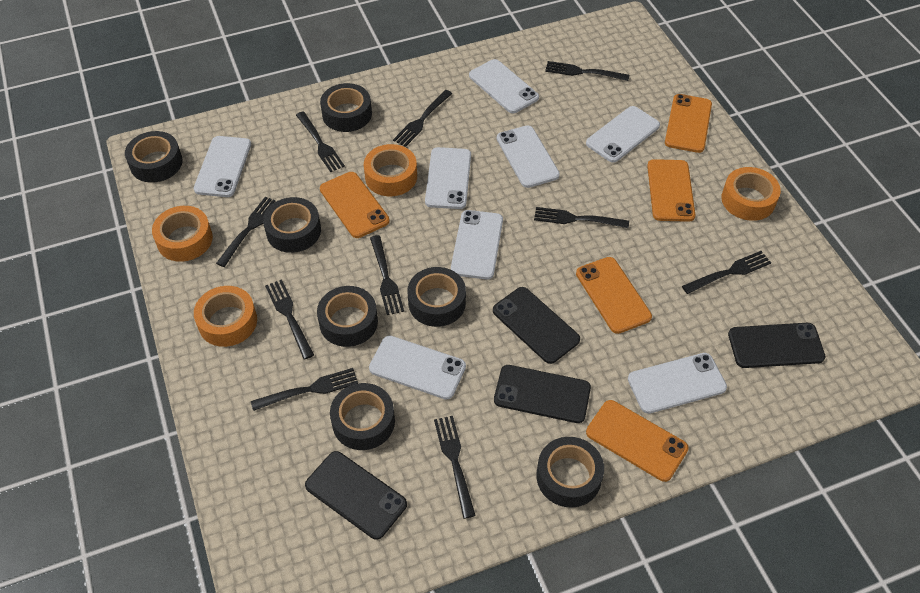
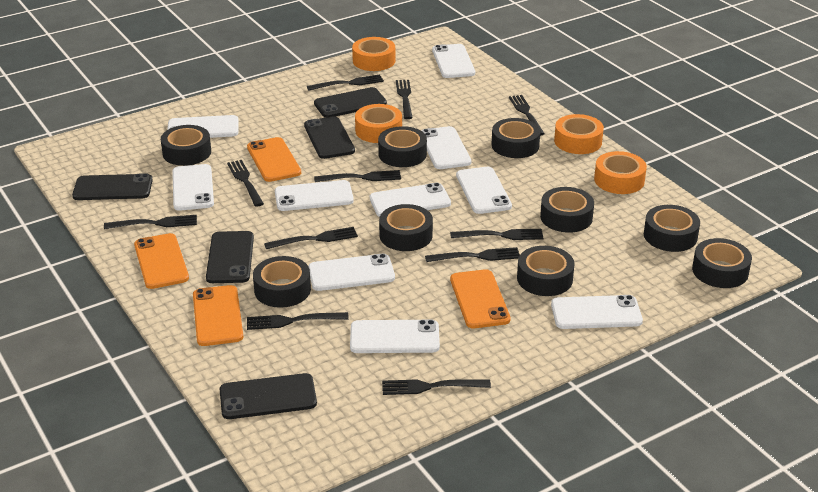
black fork: 10 -> 11
black phone: 4 -> 5
black tape: 7 -> 9
orange phone: 5 -> 4
white phone: 8 -> 10

